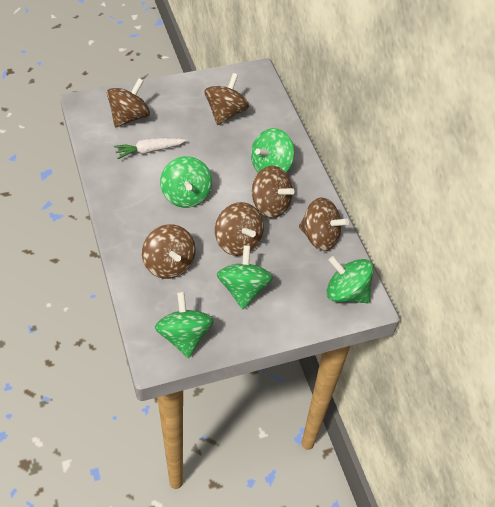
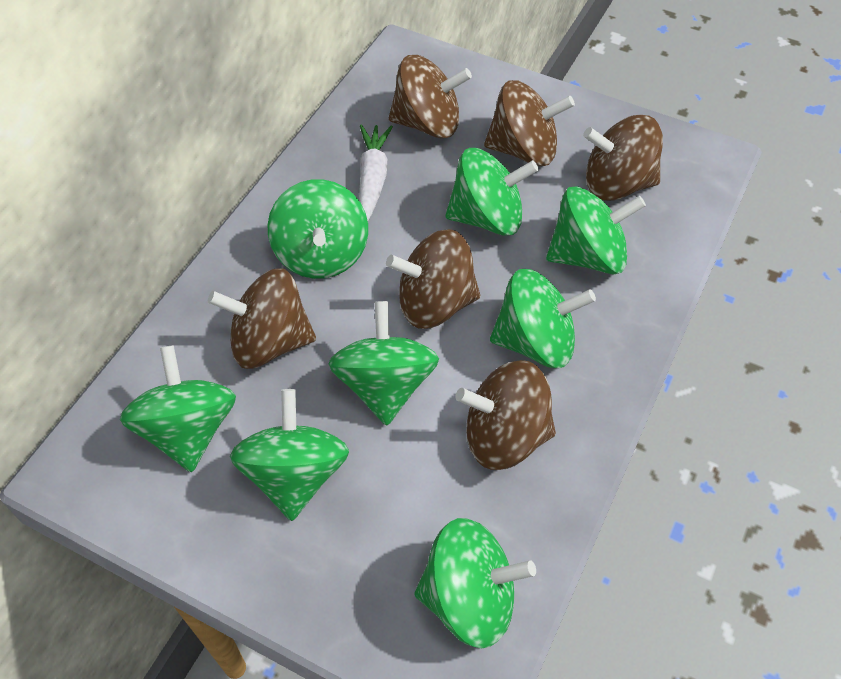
green spinning top: 5 -> 8

